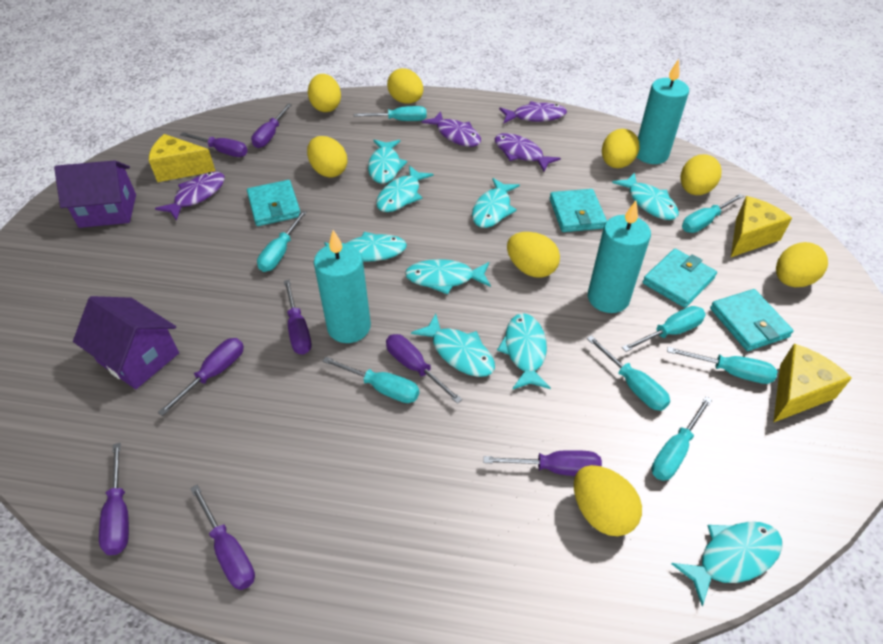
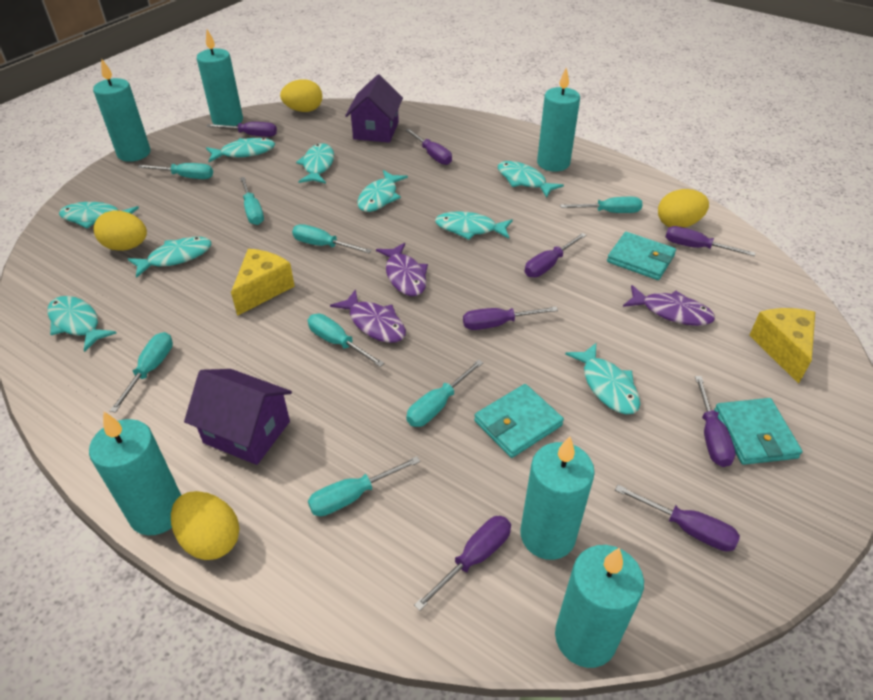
purple fish: 4 -> 3
turquoise candle: 3 -> 6
turquoise wallet: 4 -> 3
yellow cheese: 3 -> 2
yellow egg: 8 -> 4

